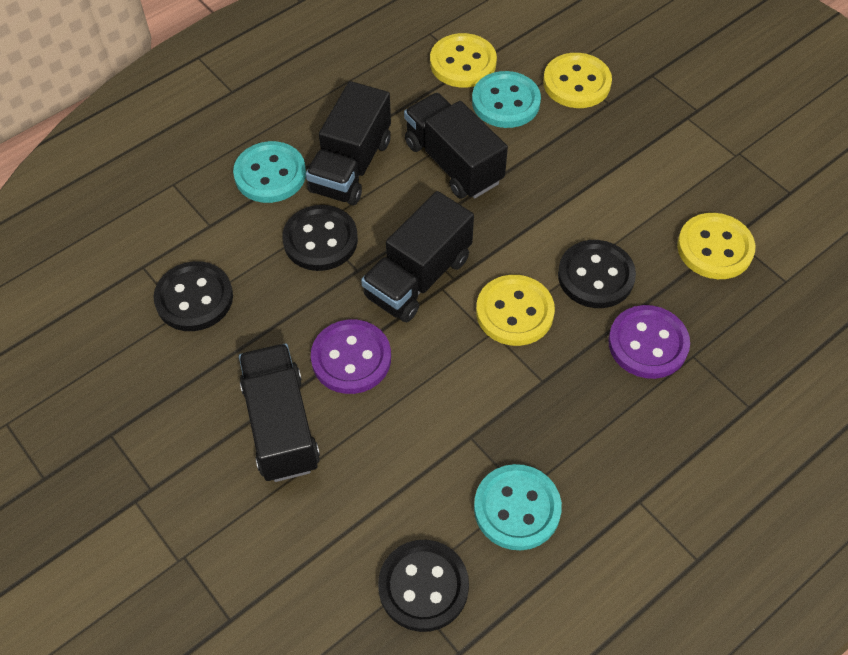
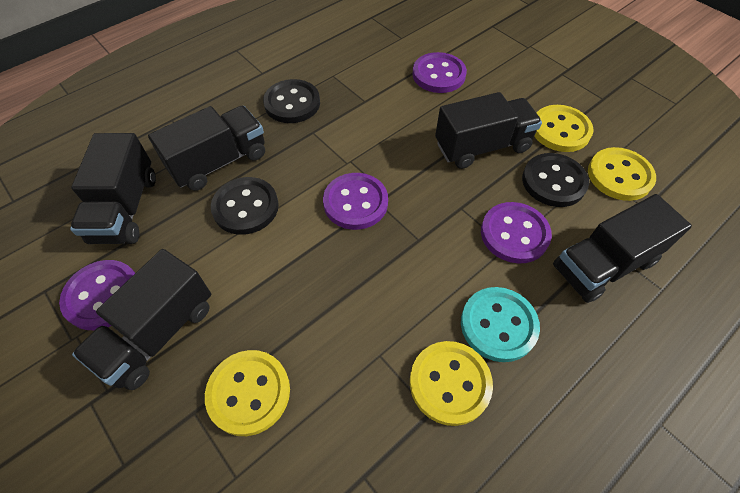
black button: 4 -> 3
black truck: 4 -> 5
purple button: 2 -> 4
turquoise button: 3 -> 1

